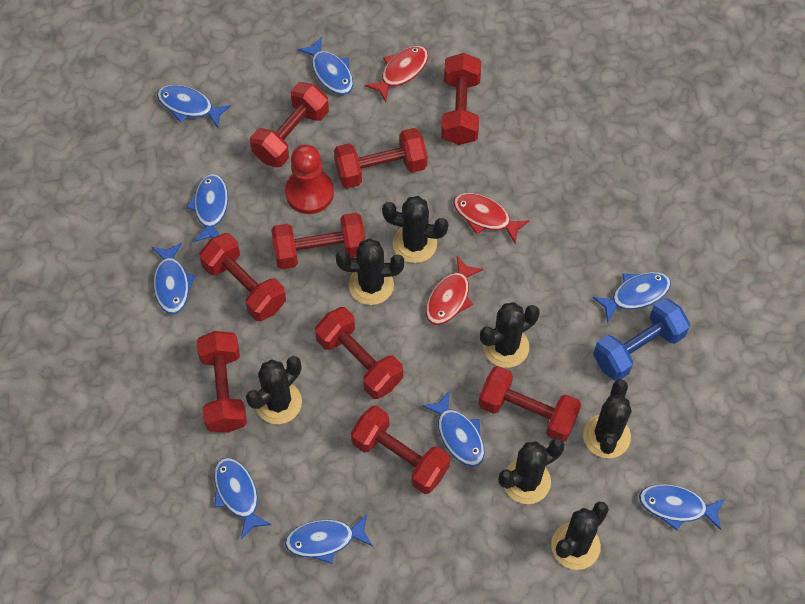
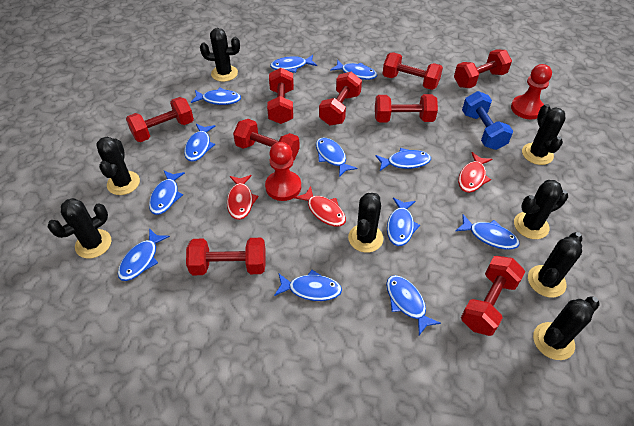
black cactus: 7 -> 8
blue fish: 9 -> 12
red pawn: 1 -> 2

